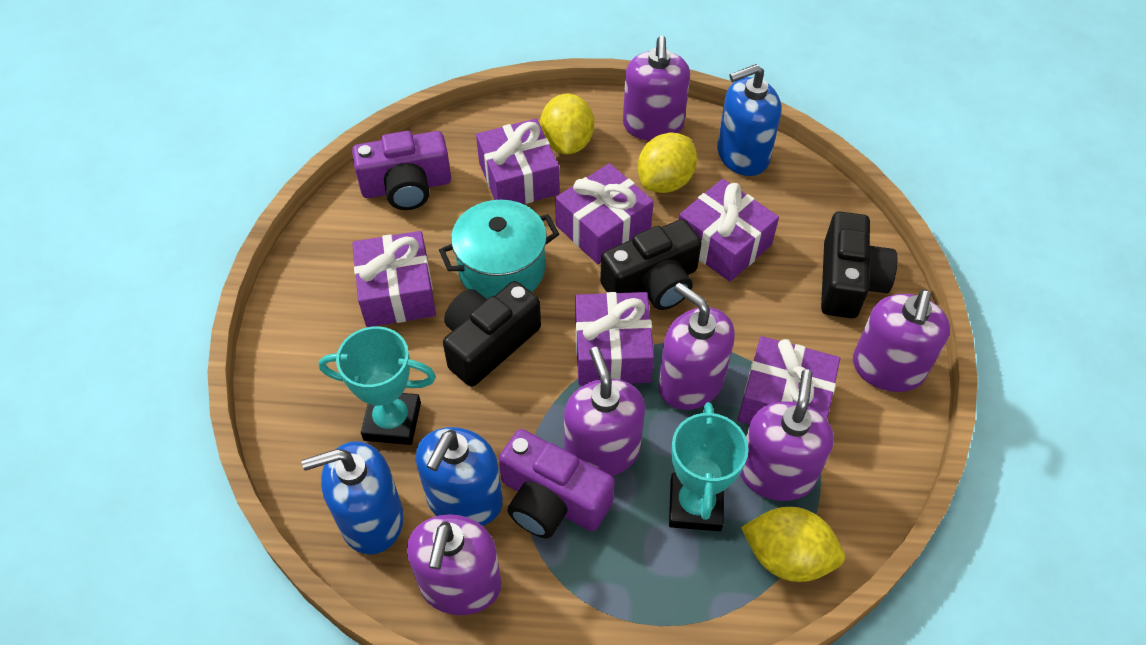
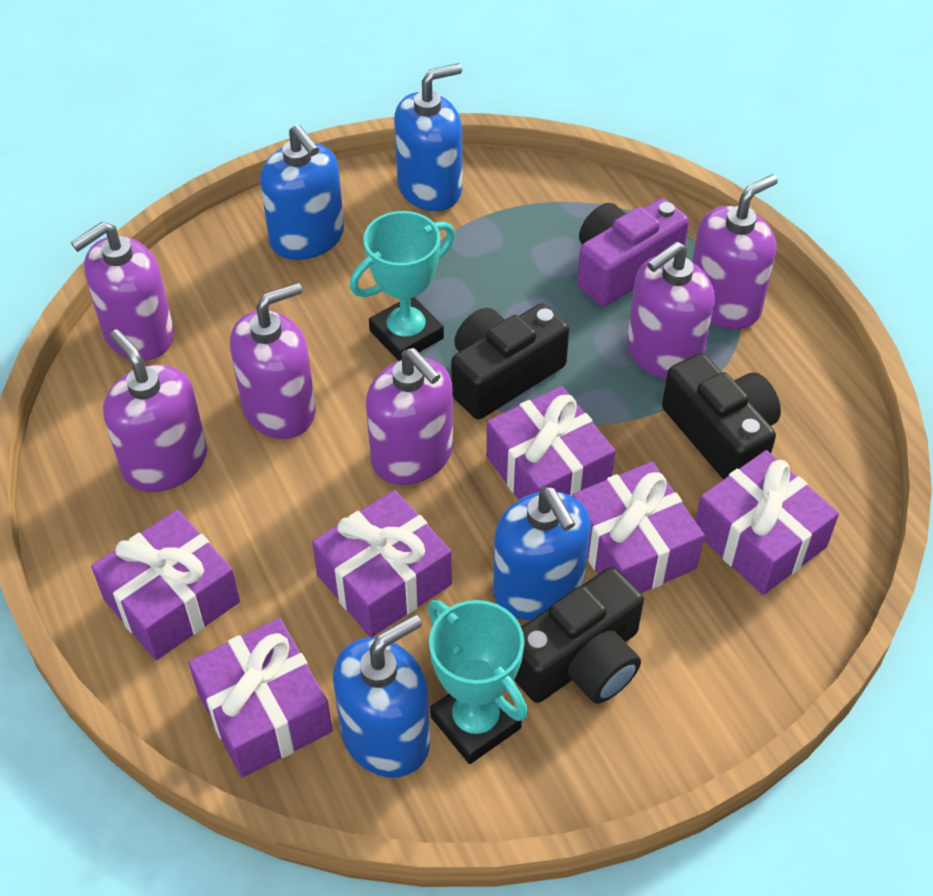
blue soap dispenser: 3 -> 4
purple camera: 2 -> 1
turquoise pot: 1 -> 0
yellow lemon: 3 -> 0

